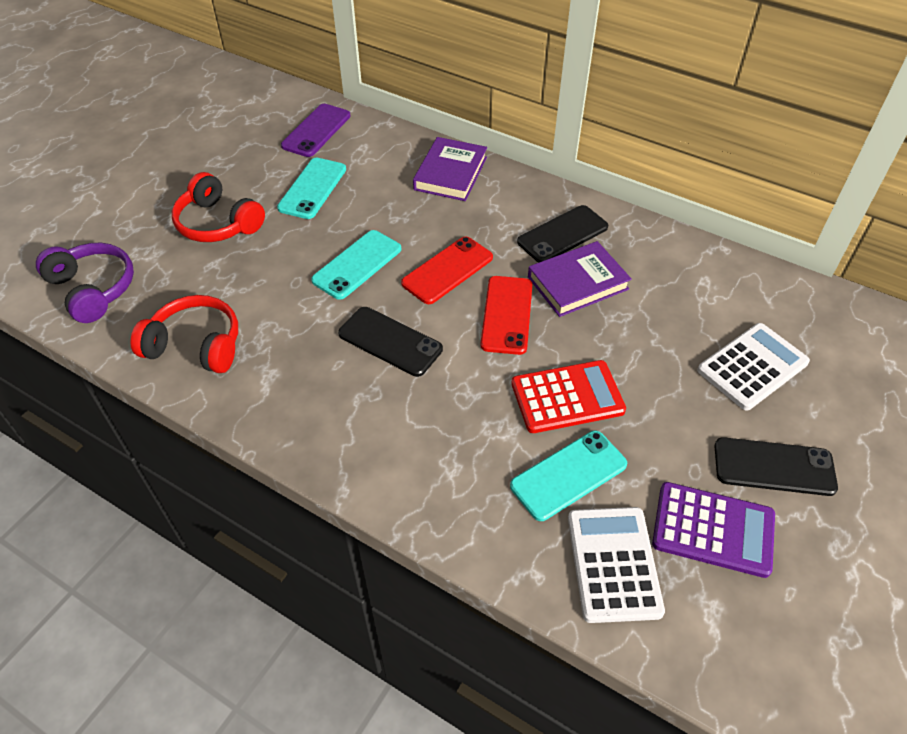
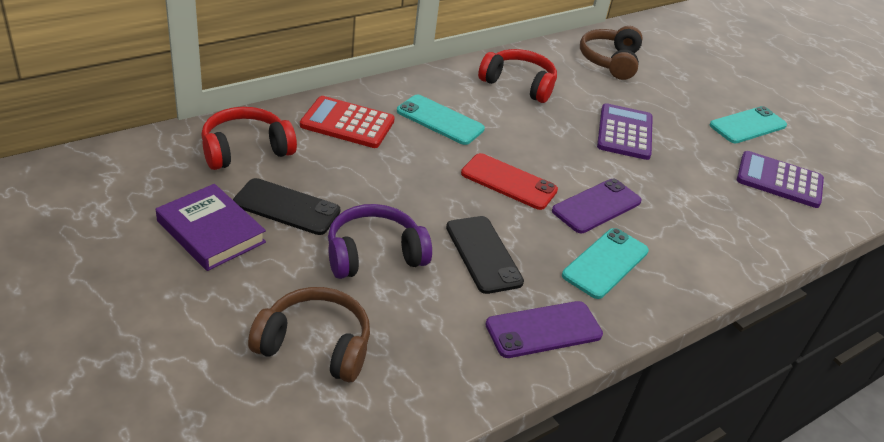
black phone: 3 -> 2
brown headphones: 0 -> 2
purple book: 2 -> 1
purple calculator: 1 -> 2
purple phone: 1 -> 2
red phone: 2 -> 1
white calculator: 2 -> 0

